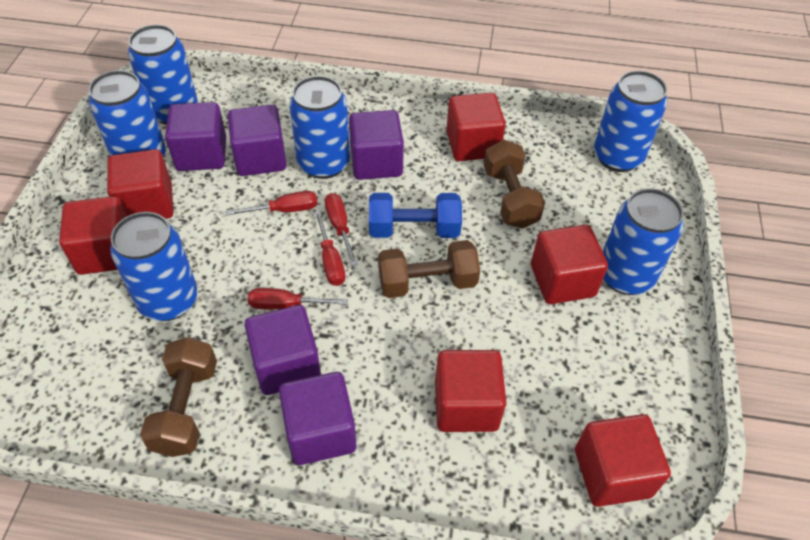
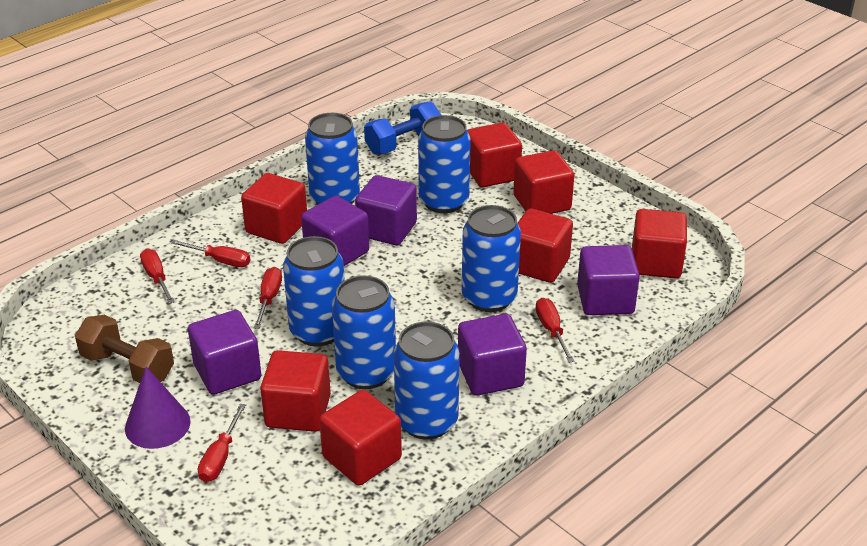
brown dumbbell: 3 -> 1
purple cone: 0 -> 1
red cube: 6 -> 7
red screwdriver: 4 -> 5

